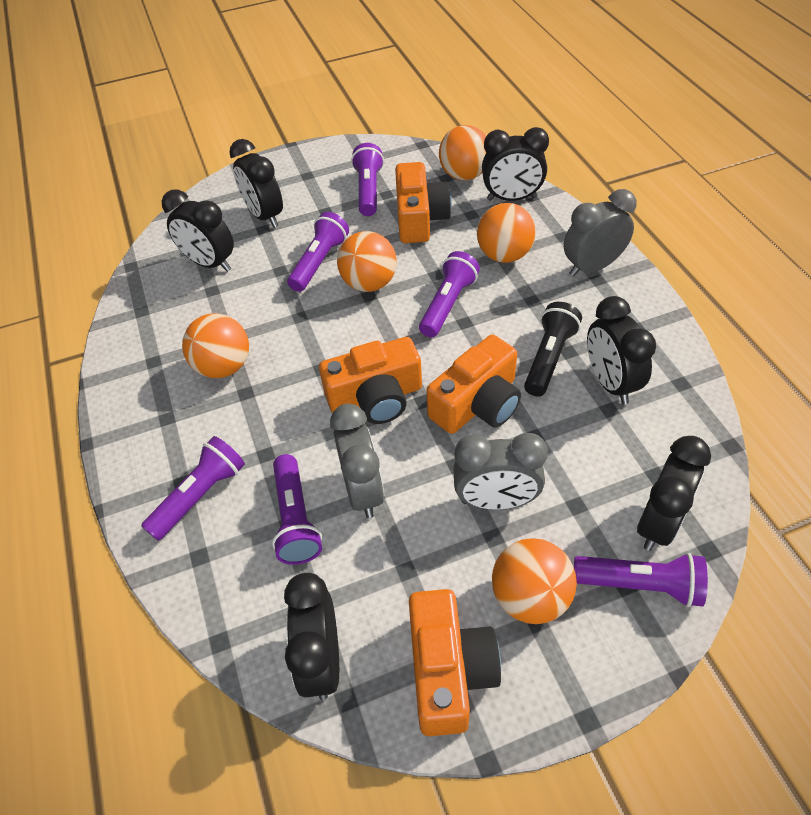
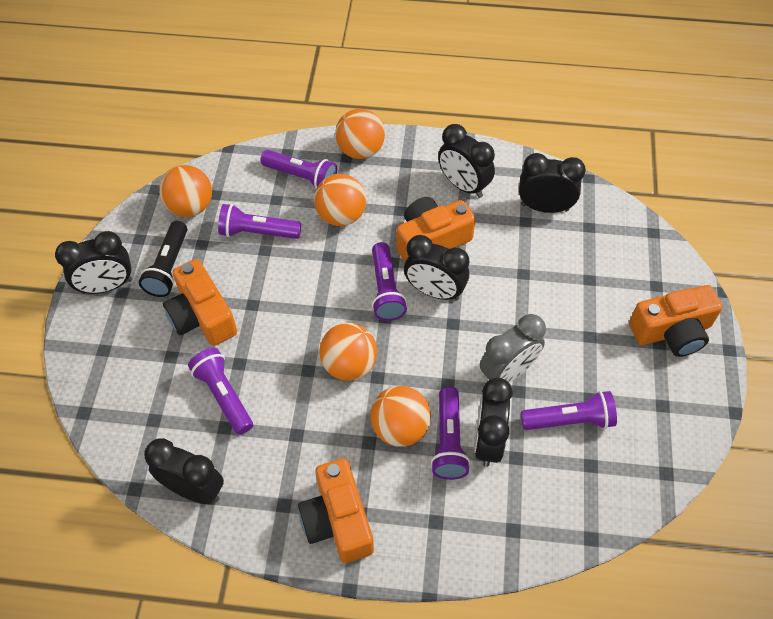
grey clock: 3 -> 1

